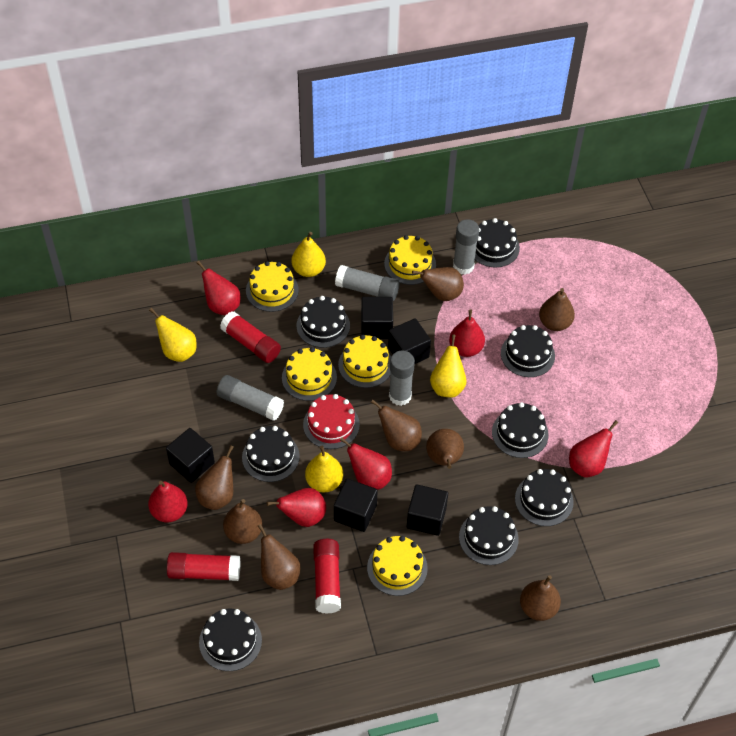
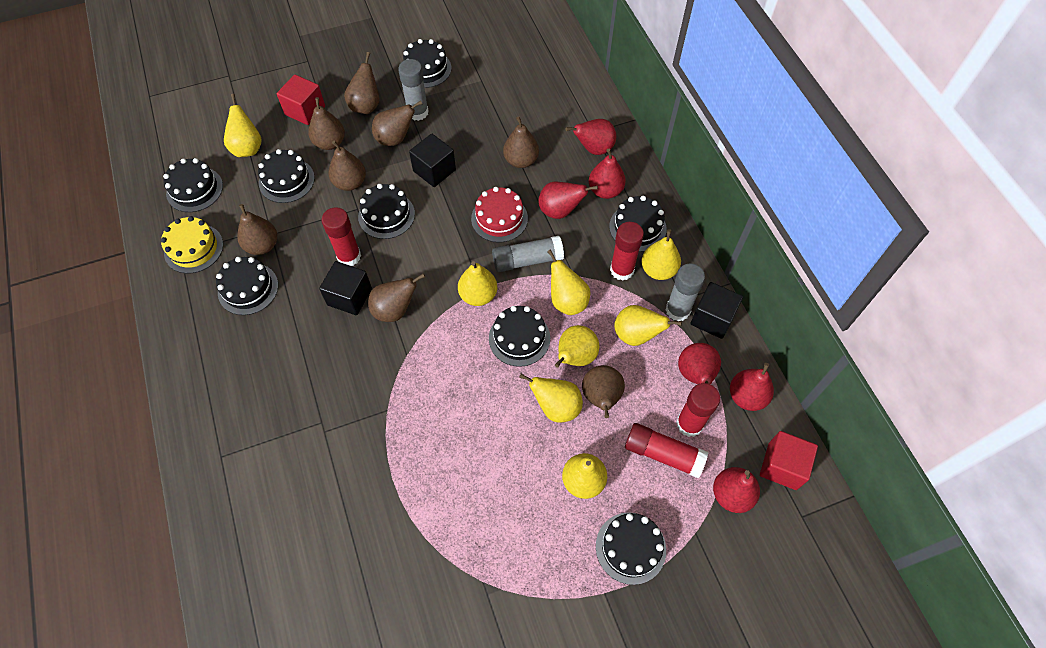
black cube: 5 -> 3
grey glue stick: 4 -> 3
red cube: 0 -> 2
red glue stick: 3 -> 4
yellow cake: 5 -> 1
yellow pear: 4 -> 8

